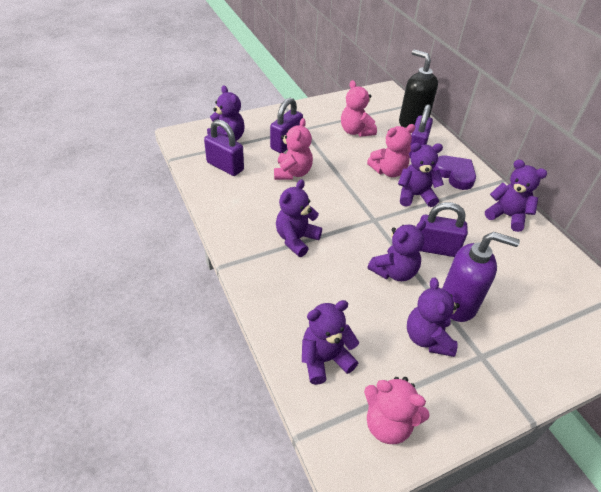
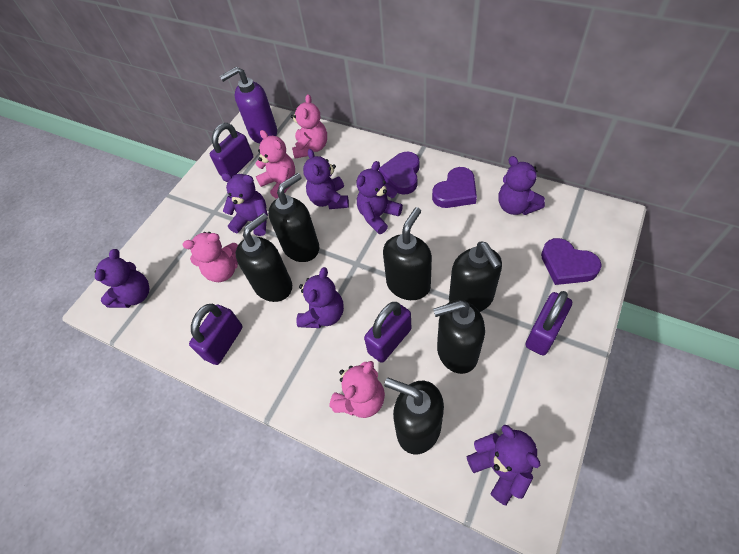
black soap dispenser: 1 -> 6
purple heart: 1 -> 3

